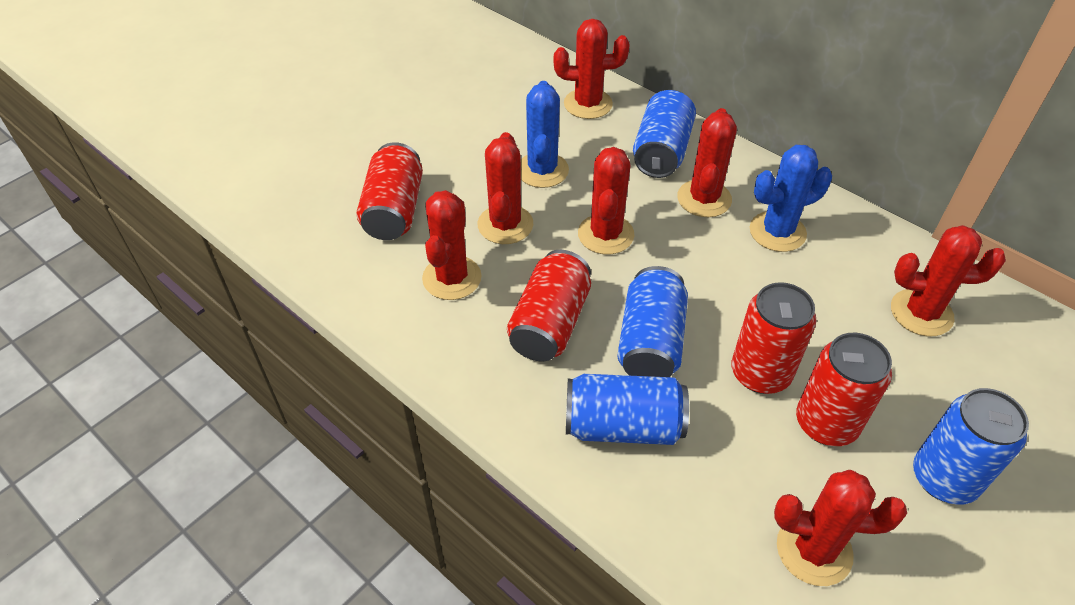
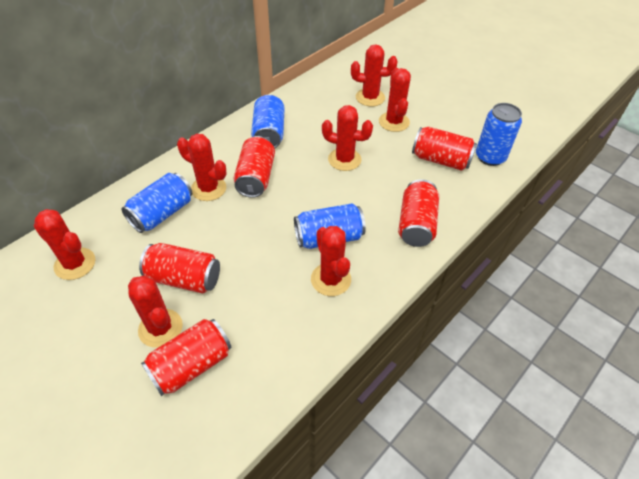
blue cactus: 2 -> 0
red can: 4 -> 5

